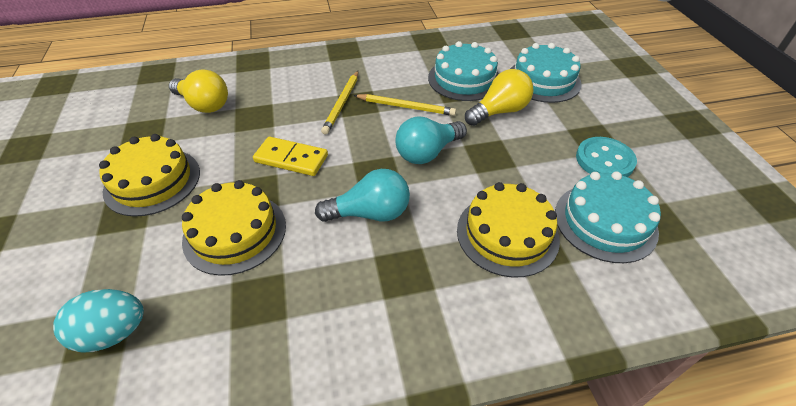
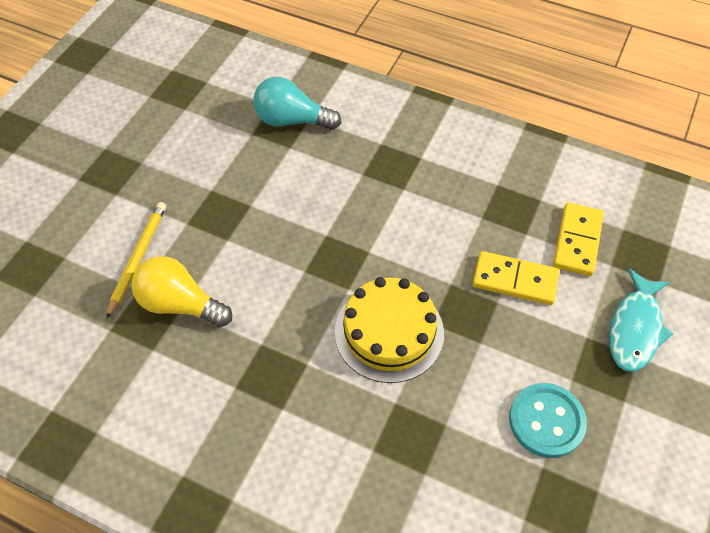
turquoise cake: 3 -> 0
turquoise egg: 1 -> 0
turquoise fish: 0 -> 1
turquoise light bulb: 2 -> 1
yellow cake: 3 -> 1
yellow domino: 1 -> 2
yellow light bulb: 2 -> 1
yellow pencil: 2 -> 1

